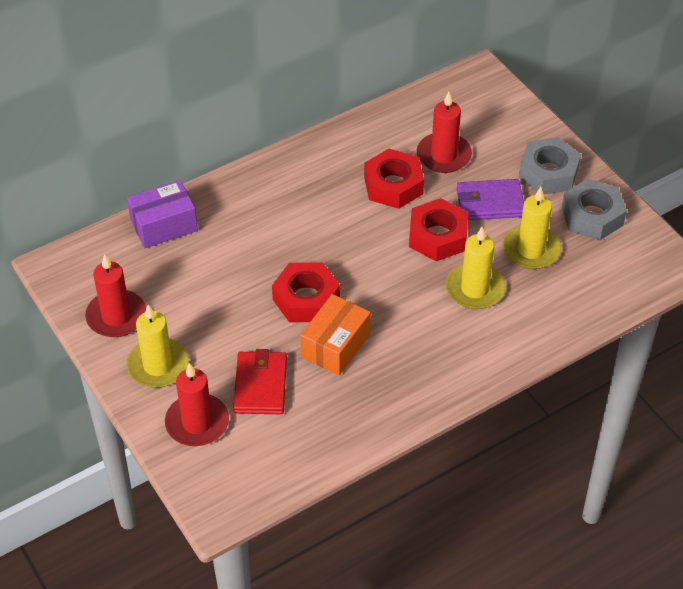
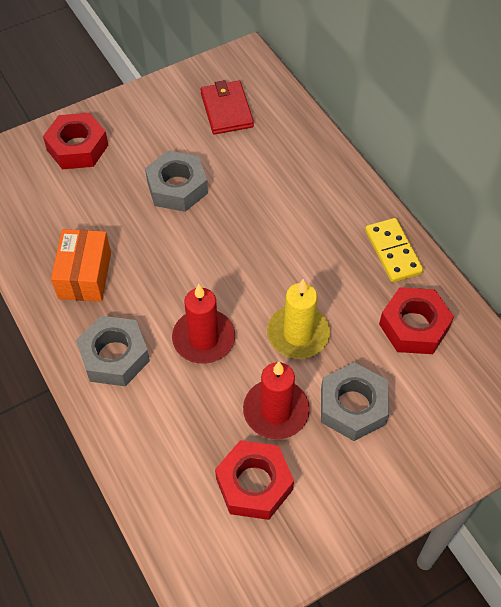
grey nut: 2 -> 3
purple box: 1 -> 0
purple wallet: 1 -> 0
red candle: 3 -> 2
yellow candle: 3 -> 1
yellow domino: 0 -> 1

